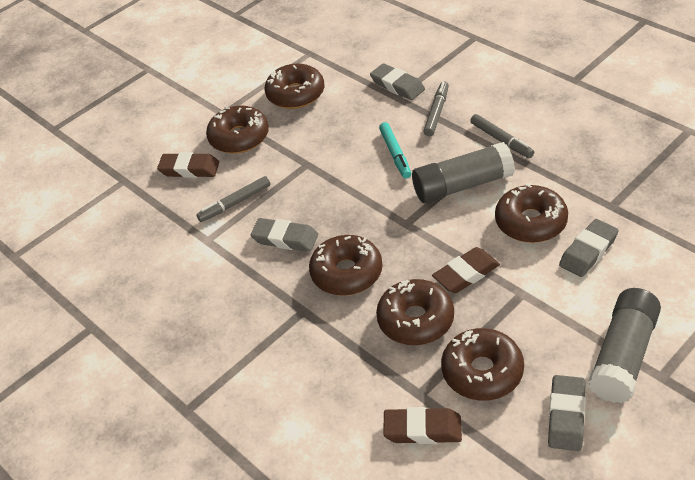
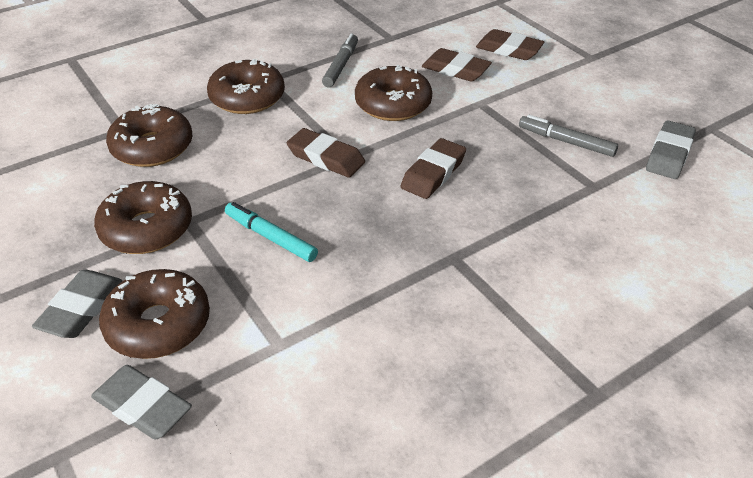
brown donut: 6 -> 5
brown eraser: 3 -> 4
grey eraser: 4 -> 3
grey glue stick: 2 -> 0
grey marker: 3 -> 2

